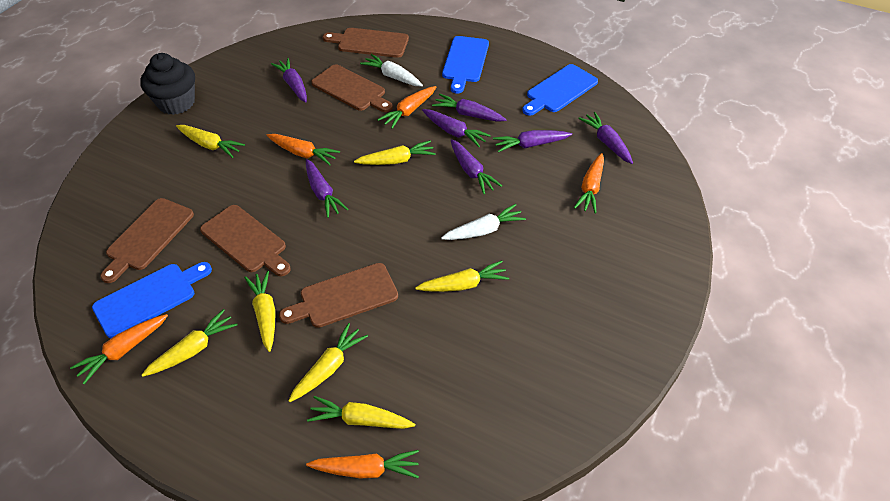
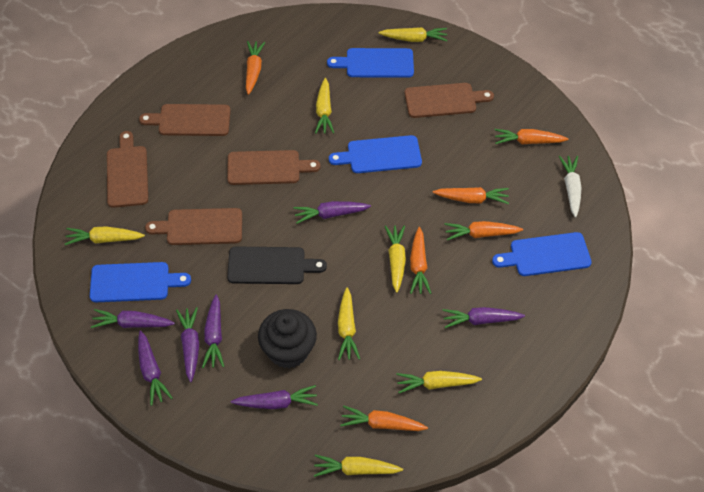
black cutting board: 0 -> 1
blue cutting board: 3 -> 4
orange carrot: 5 -> 6
white carrot: 2 -> 1

